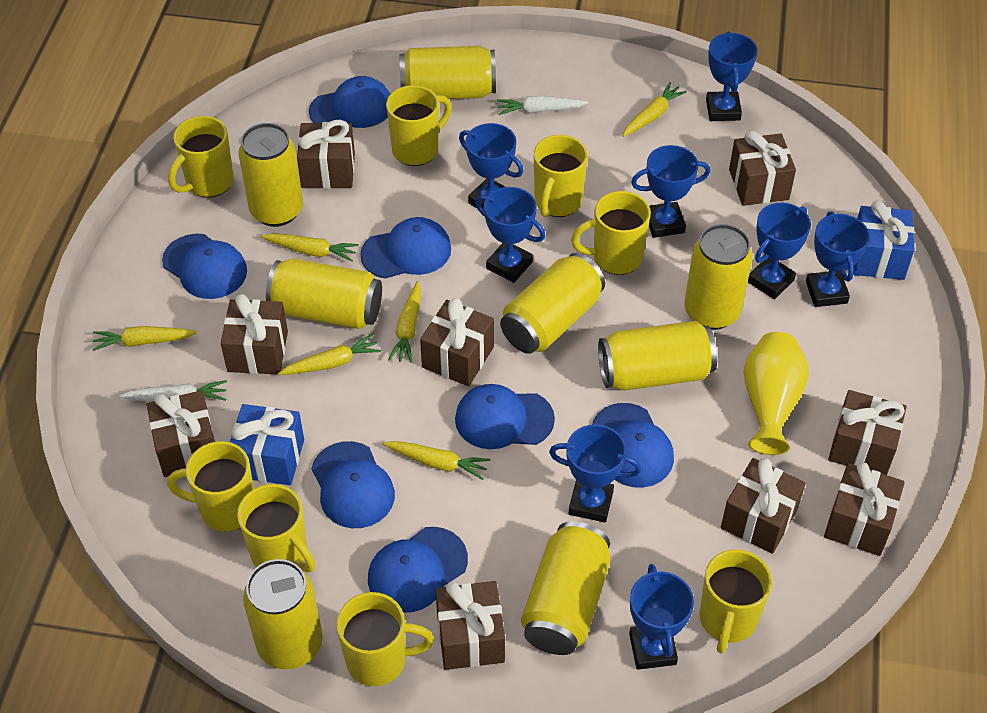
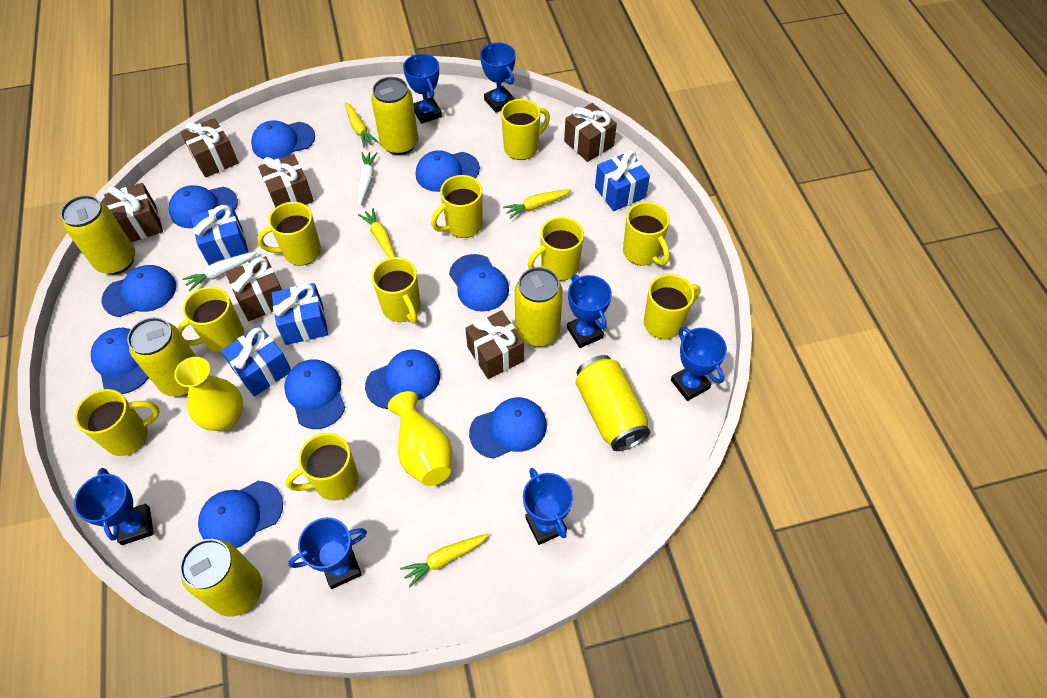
blue cap: 7 -> 10
blue gift: 2 -> 4
blue trophy: 8 -> 7
brown gift: 9 -> 6
yellow can: 8 -> 6
yellow carrot: 6 -> 4
yellow mug: 8 -> 10
yellow vase: 1 -> 2

